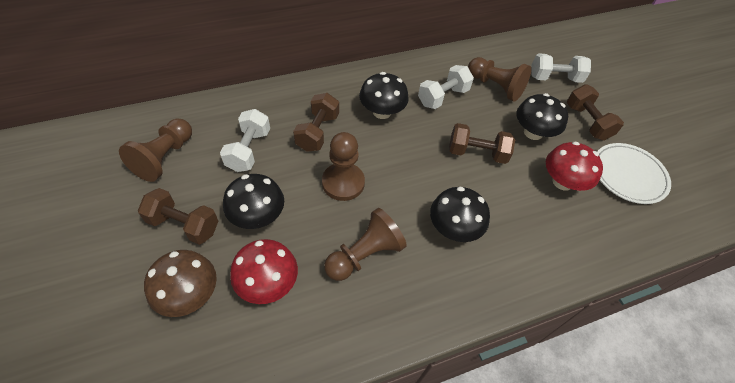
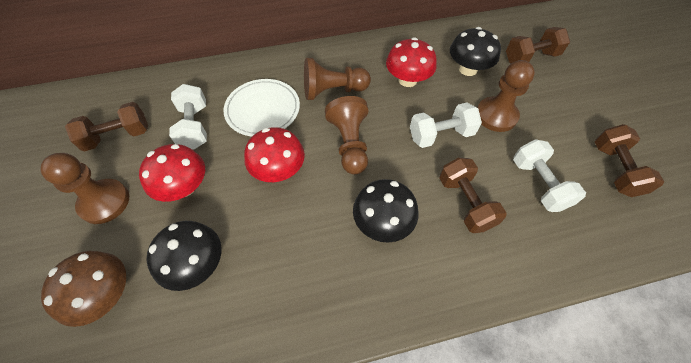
black mushroom: 4 -> 3
red mushroom: 2 -> 3

